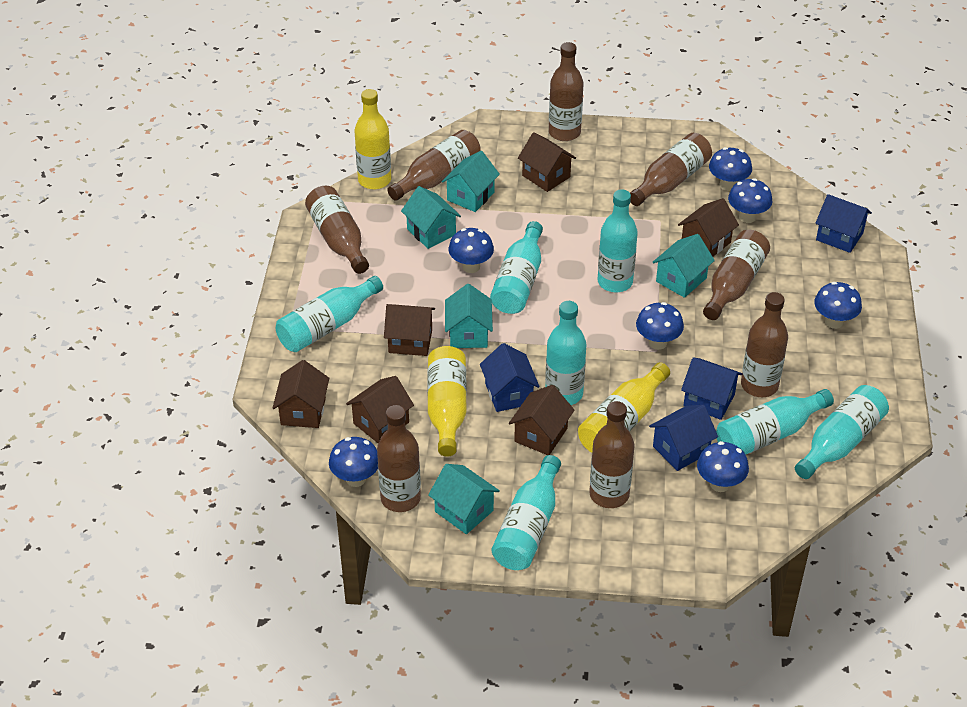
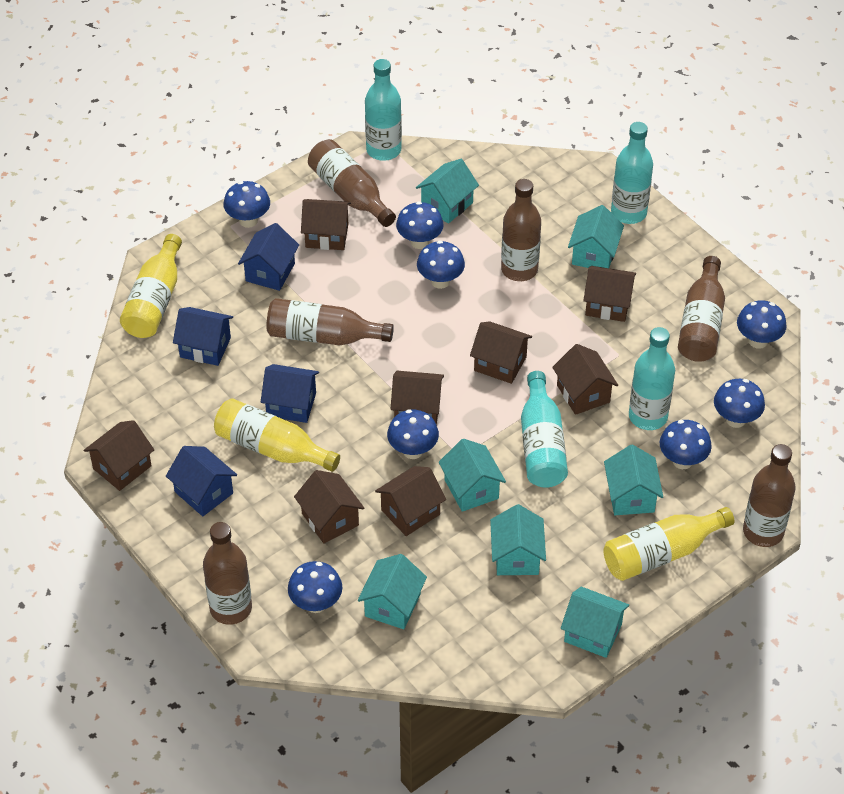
blue mushroom: 7 -> 8
brown bottle: 8 -> 6
brown house: 6 -> 8
turquoise bottle: 7 -> 4
turquoise house: 5 -> 7

